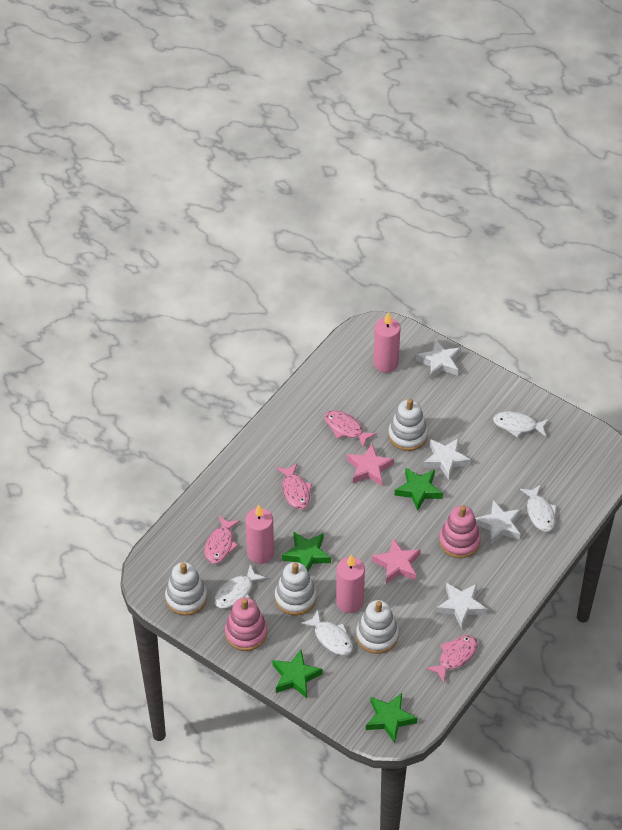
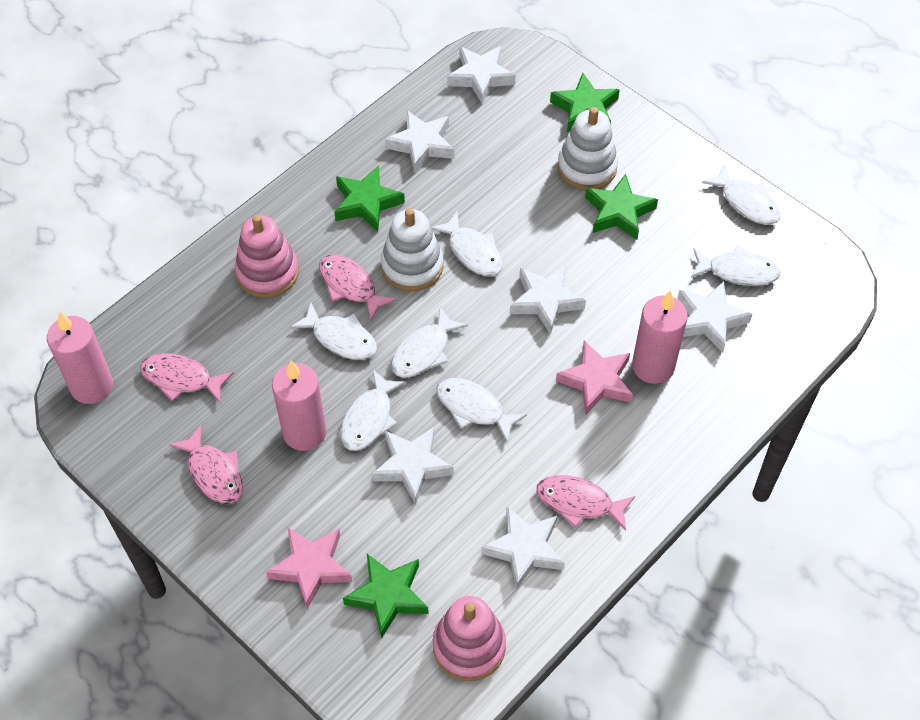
white fish: 4 -> 7
white stacking toy: 4 -> 2
white star: 4 -> 6

